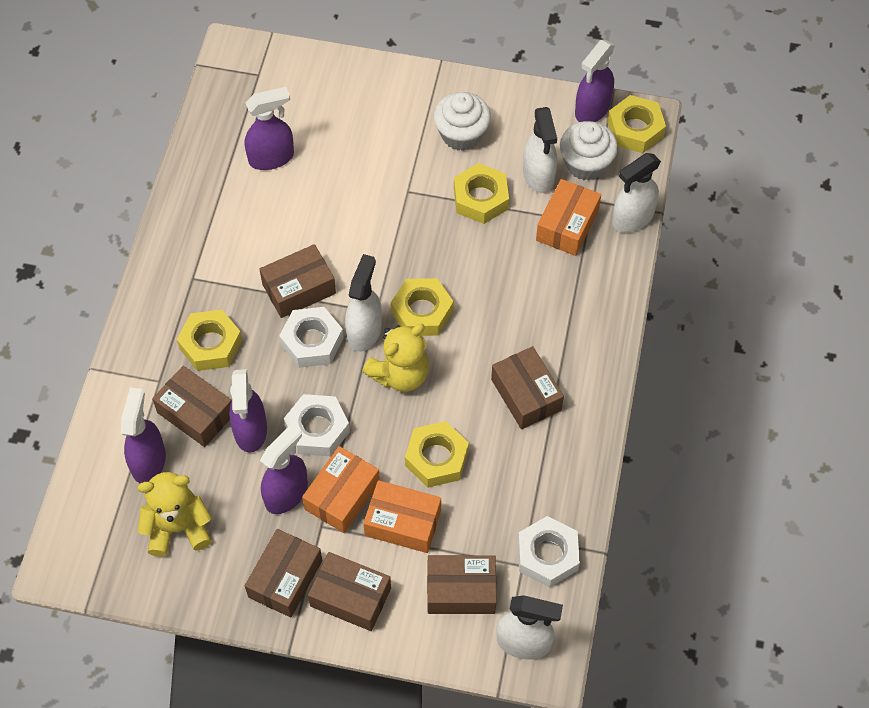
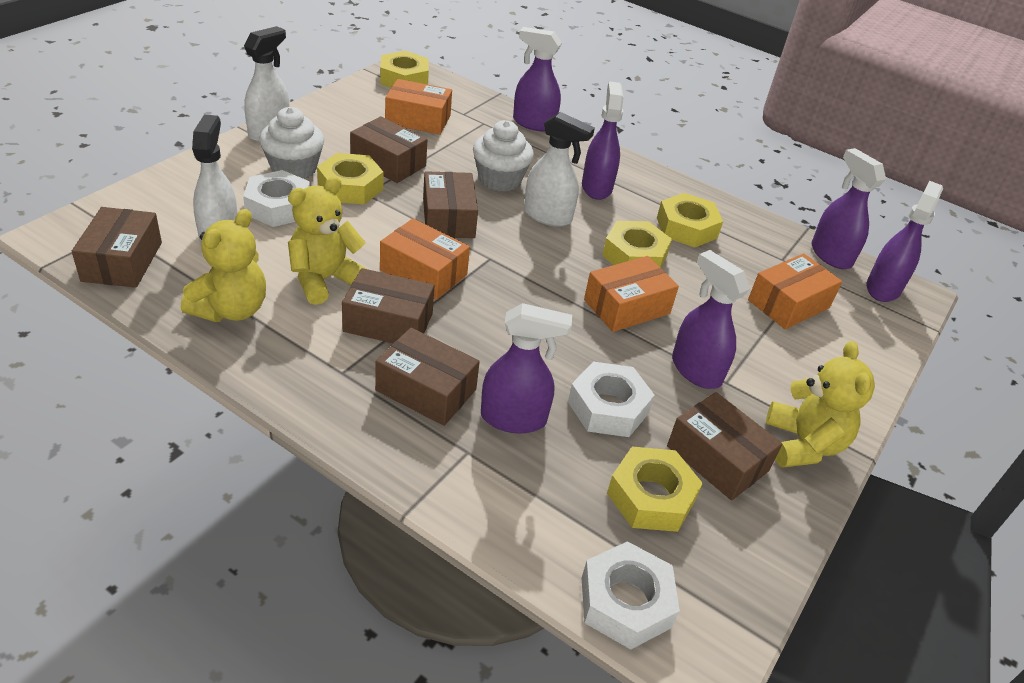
orange box: 3 -> 4
purple spray bottle: 5 -> 6
white spray bottle: 4 -> 3
yellow teddy bear: 2 -> 3

